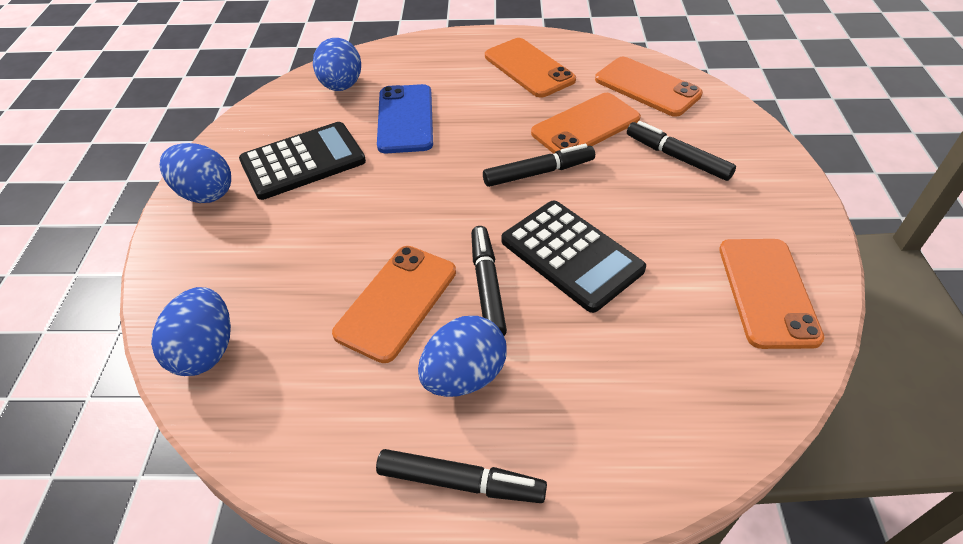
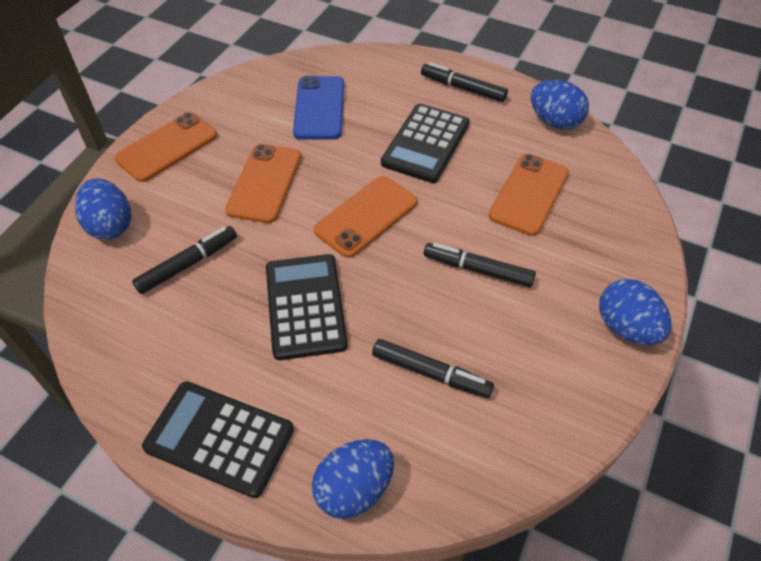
black calculator: 2 -> 3
orange phone: 5 -> 4

